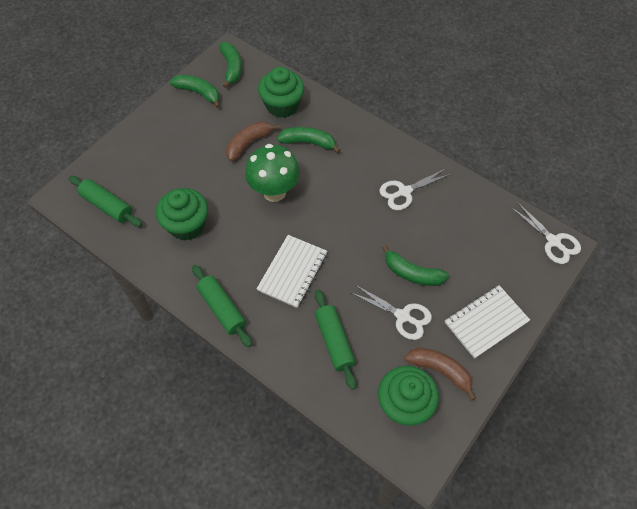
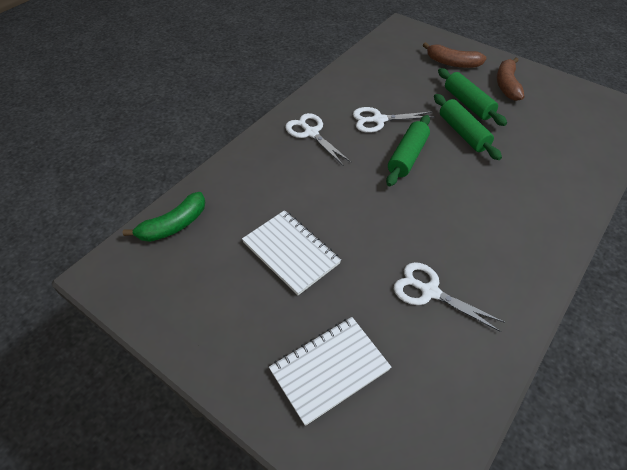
green banana: 4 -> 1
green cupcake: 3 -> 0
green mushroom: 1 -> 0

